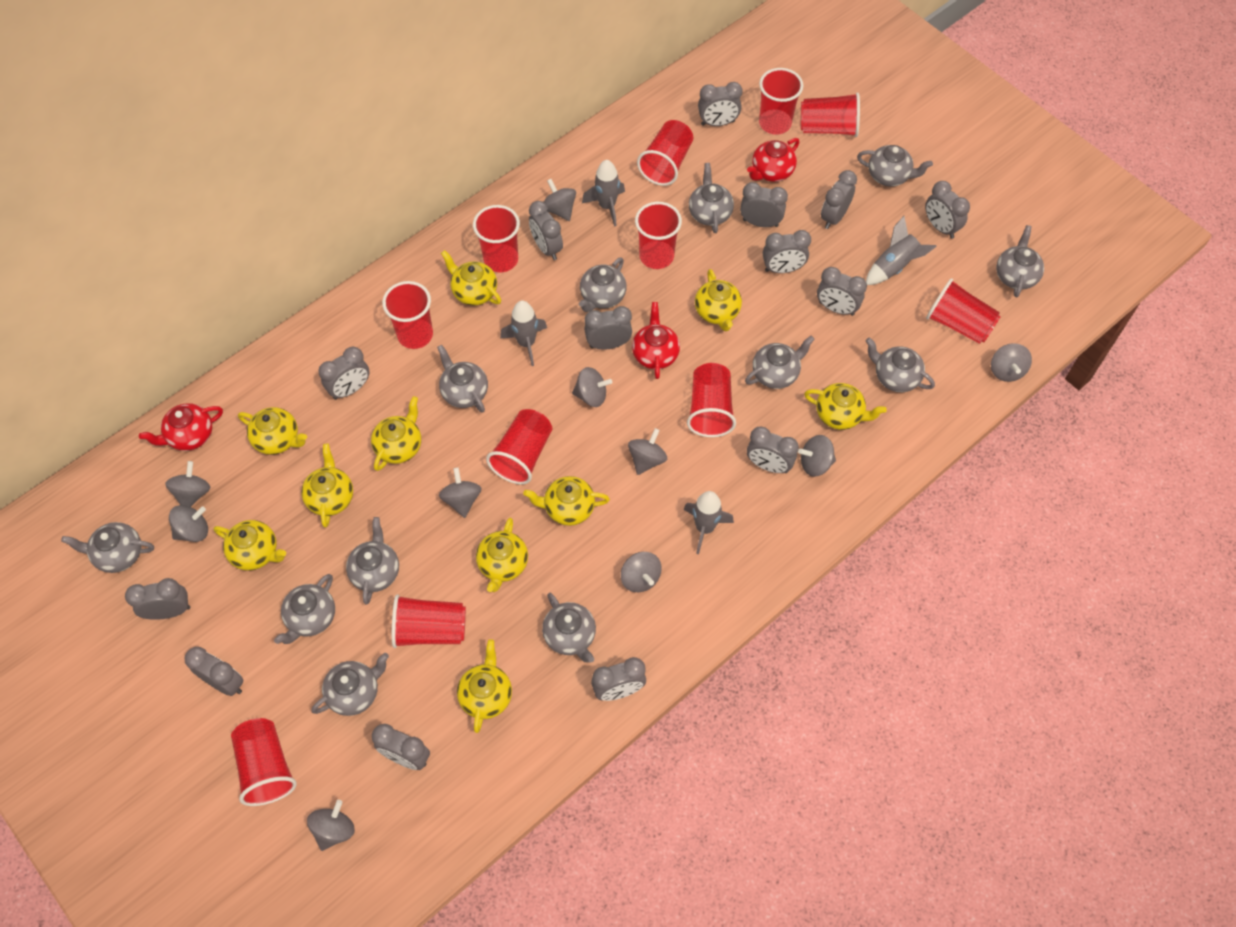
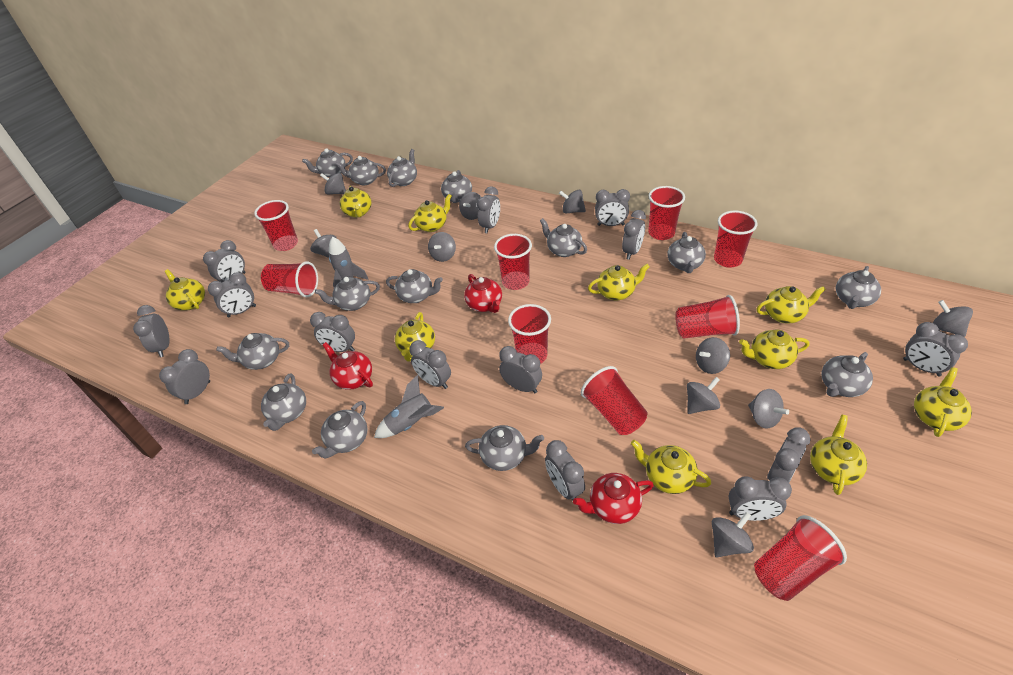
grey rocket: 4 -> 2
grey teapot: 12 -> 14
red cup: 11 -> 9

